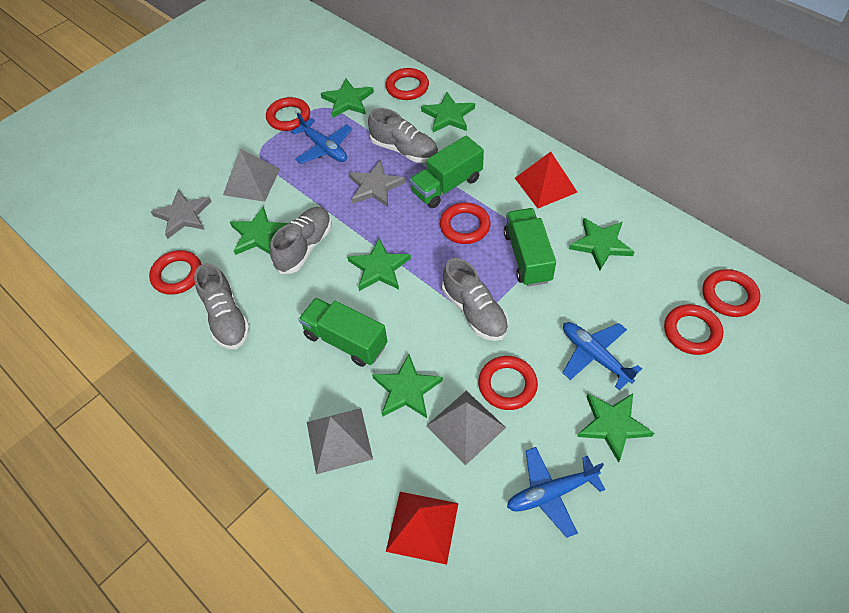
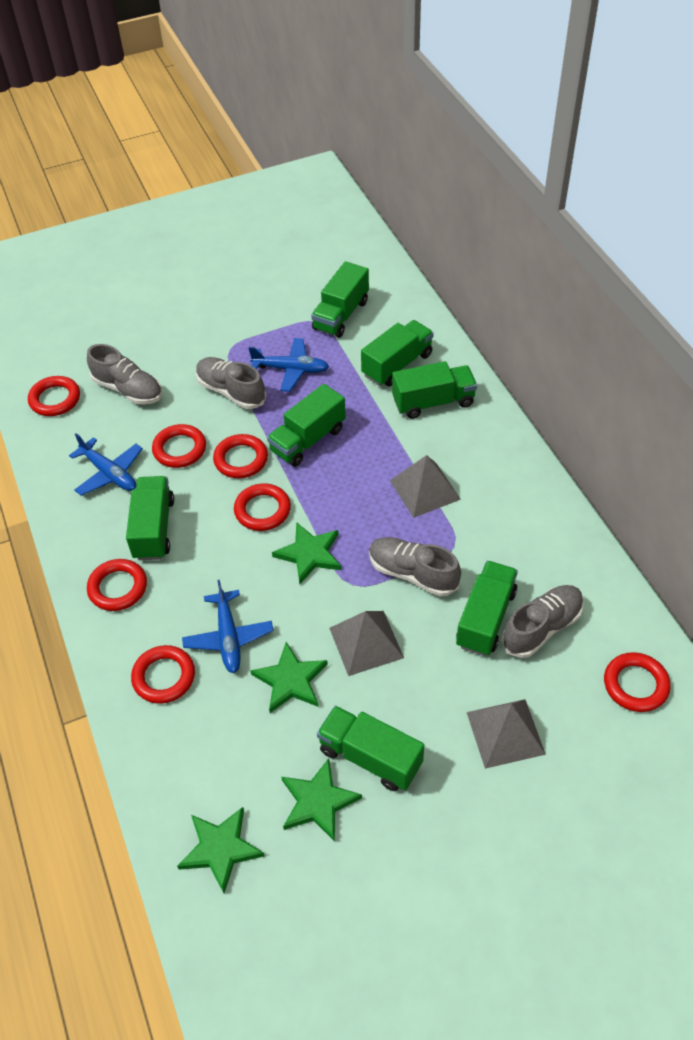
green star: 7 -> 4
green truck: 3 -> 7
grey star: 2 -> 0
red pyramid: 2 -> 0

